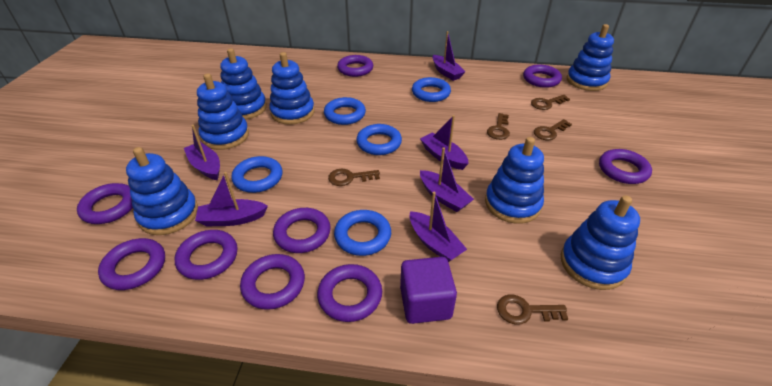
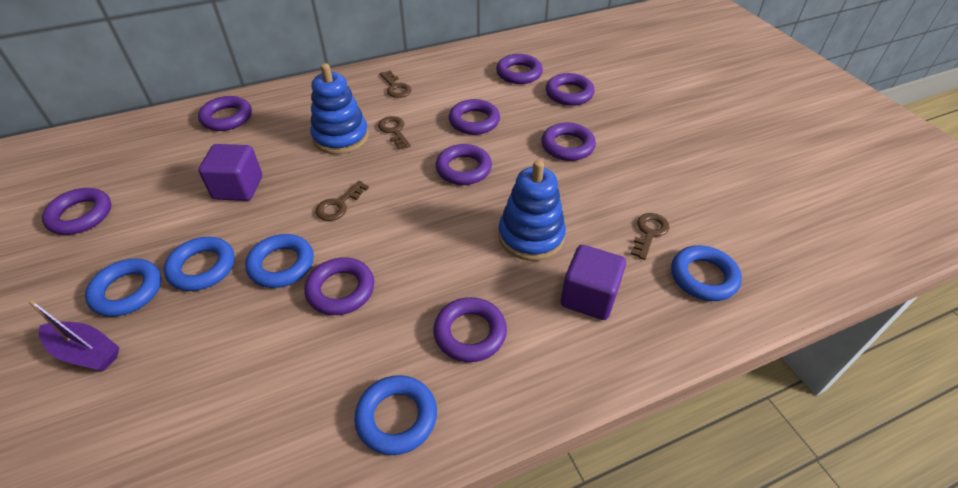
blue stacking toy: 7 -> 2
brown key: 5 -> 4
purple boat: 6 -> 1
purple cube: 1 -> 2

